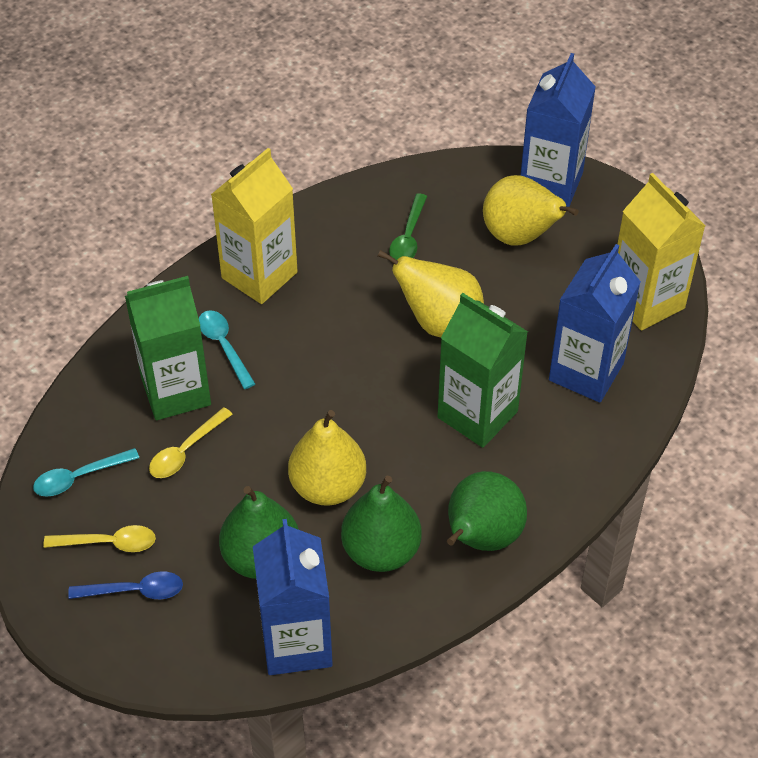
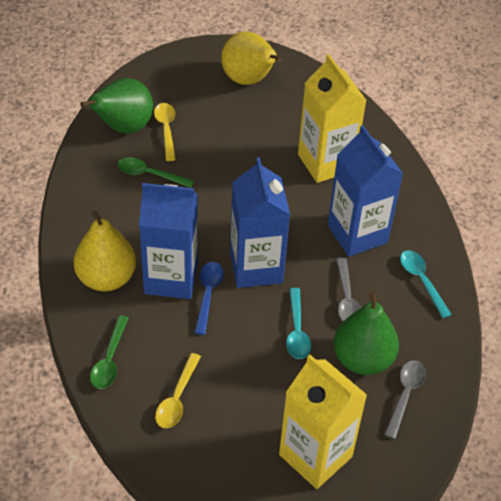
green carton: 2 -> 0
green pear: 3 -> 2
green spoon: 1 -> 2
grey spoon: 0 -> 2
yellow pear: 3 -> 2

